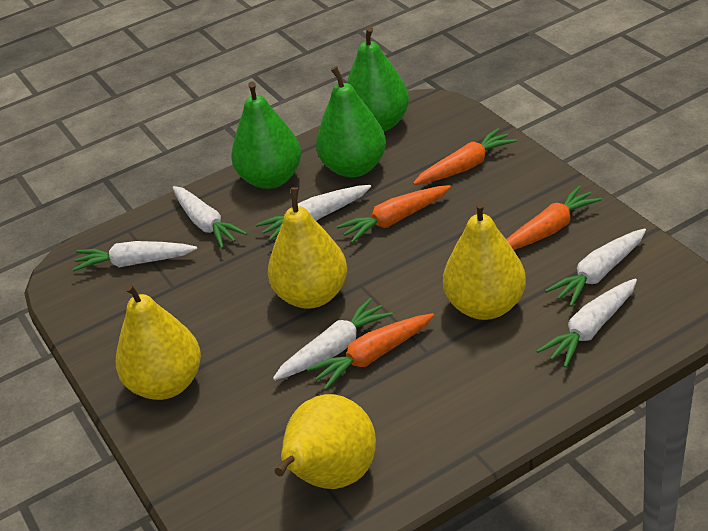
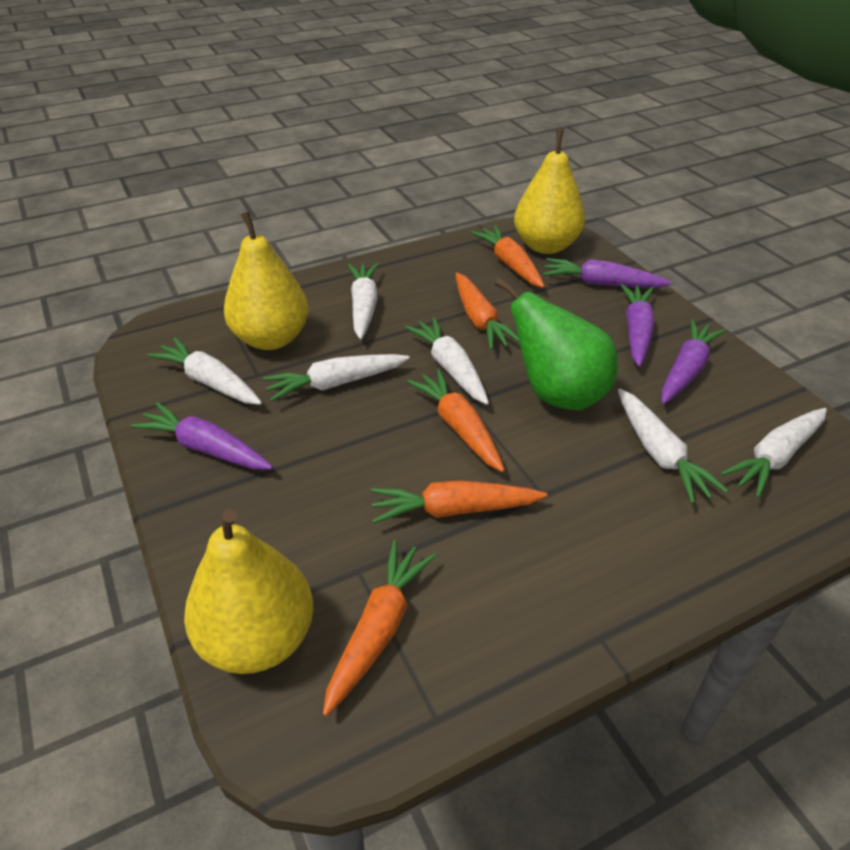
green pear: 3 -> 1
orange carrot: 4 -> 5
purple carrot: 0 -> 4
yellow pear: 4 -> 3

